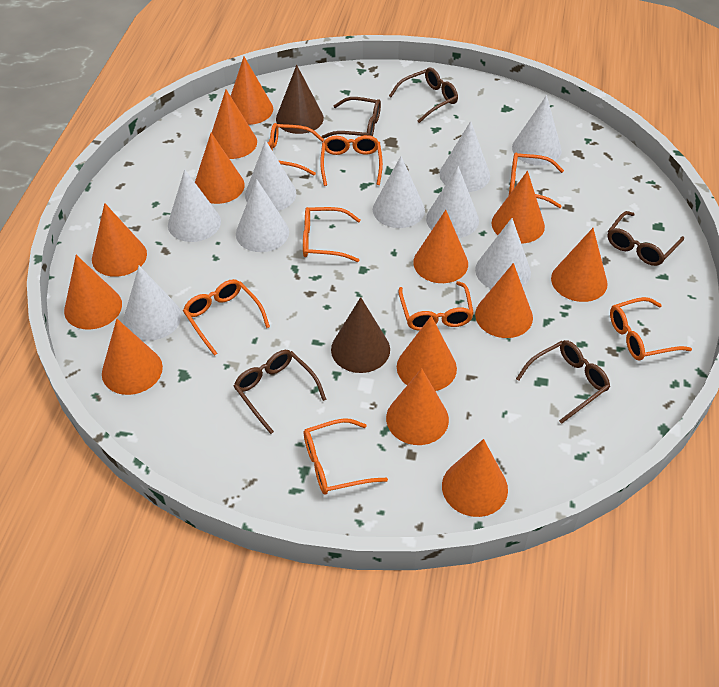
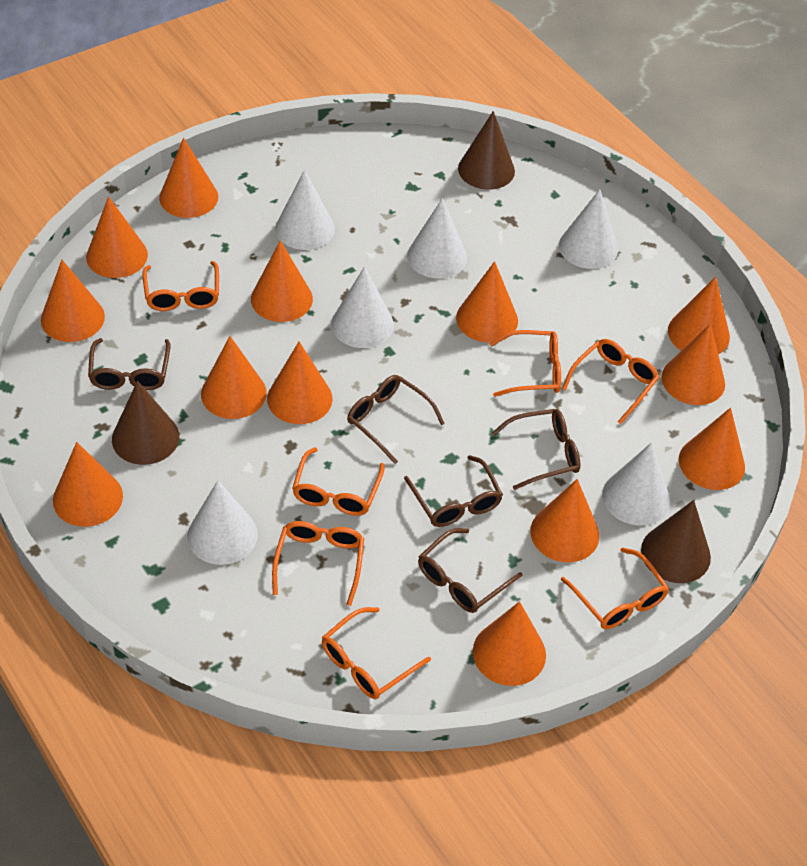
brown cone: 2 -> 3
orange glasses: 8 -> 7
white cone: 9 -> 6

